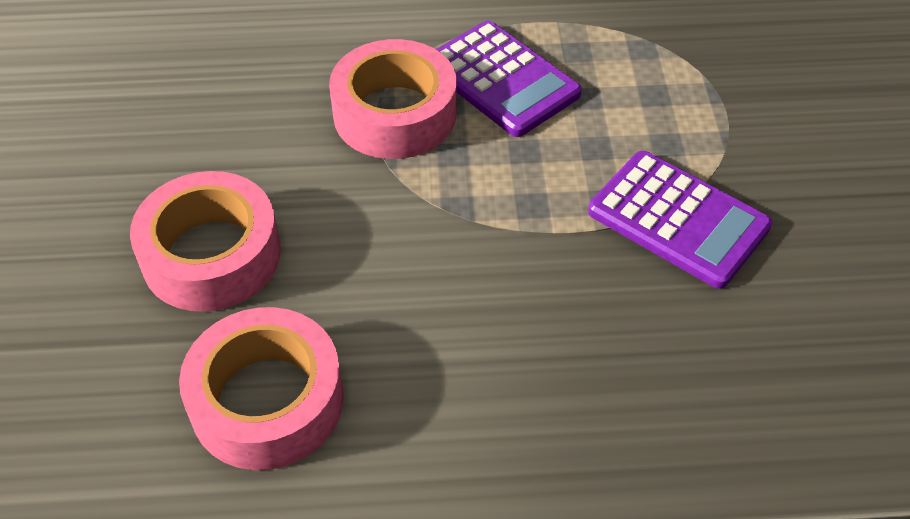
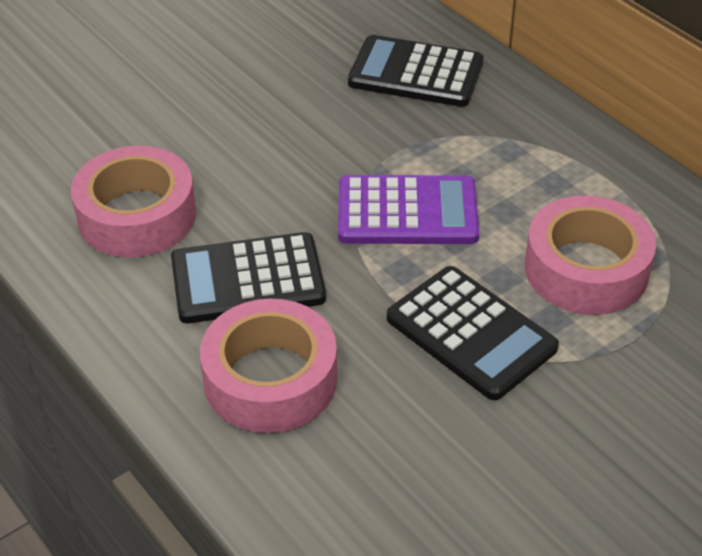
black calculator: 0 -> 3
purple calculator: 2 -> 1

